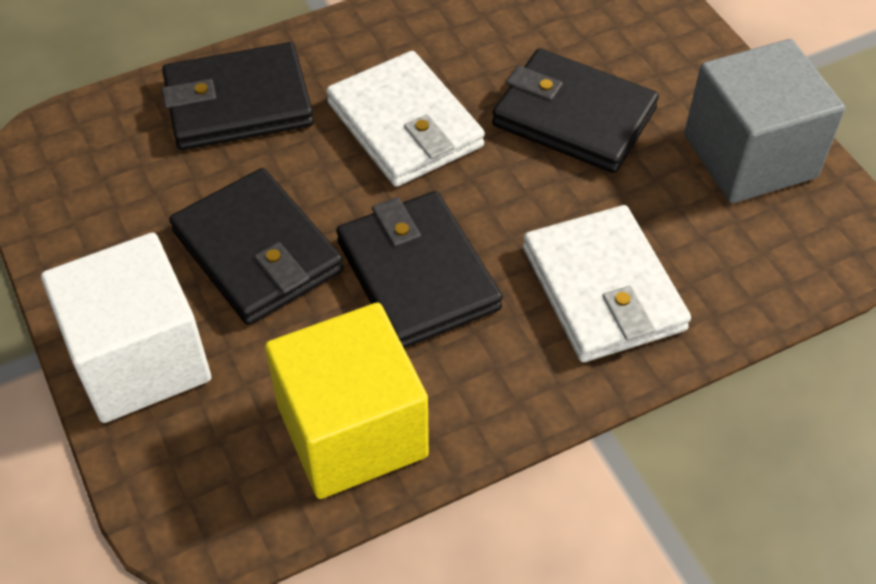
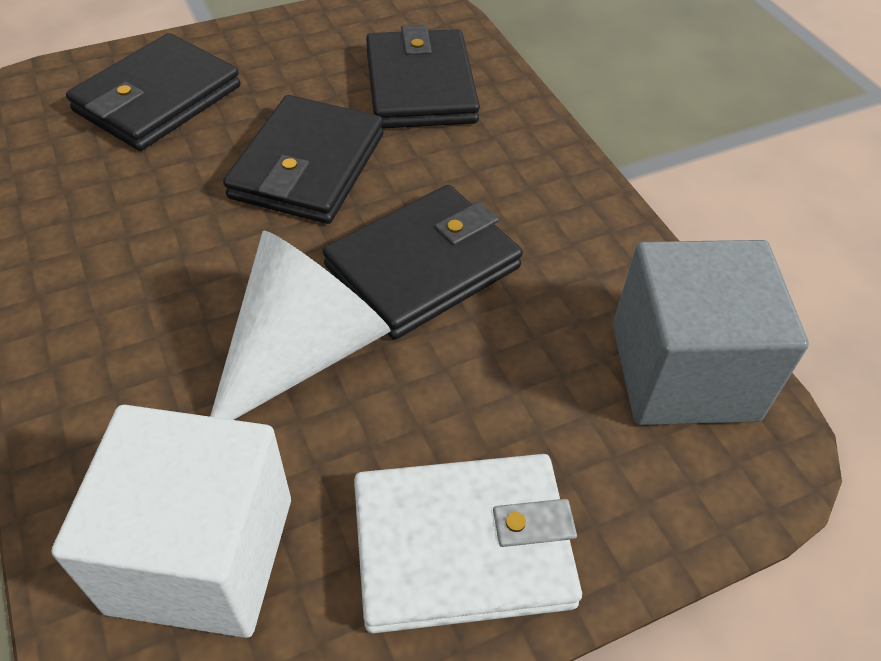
white cone: 0 -> 1
white wallet: 2 -> 1
yellow cube: 1 -> 0

